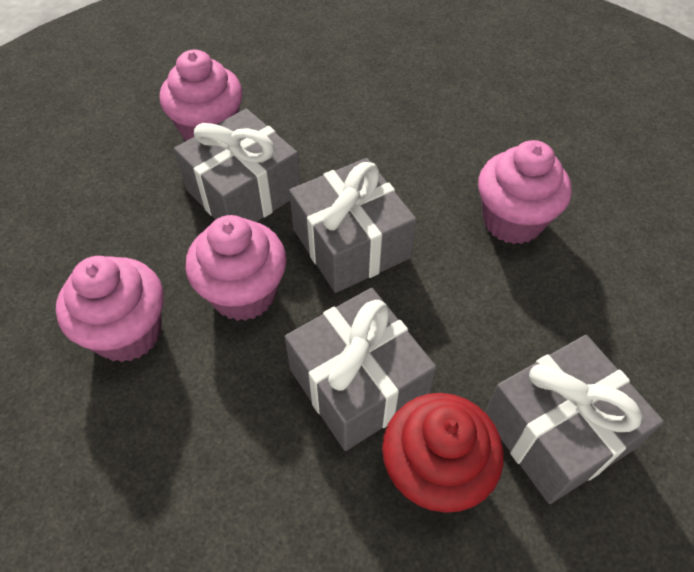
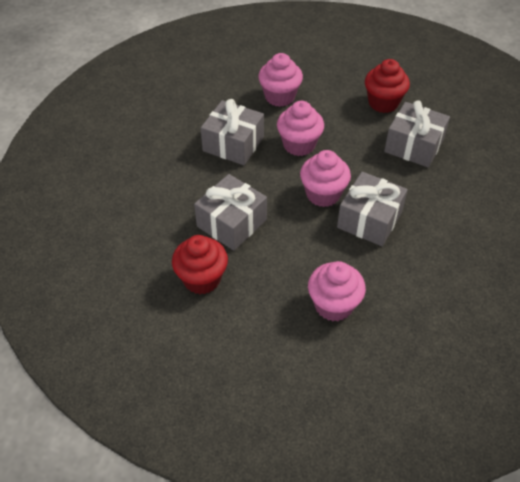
red cupcake: 1 -> 2

